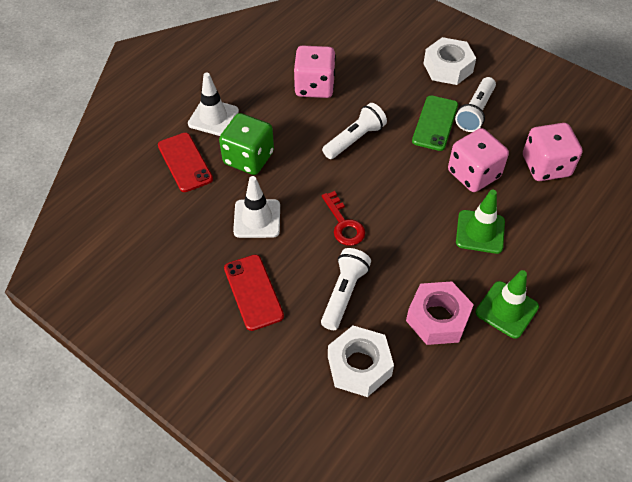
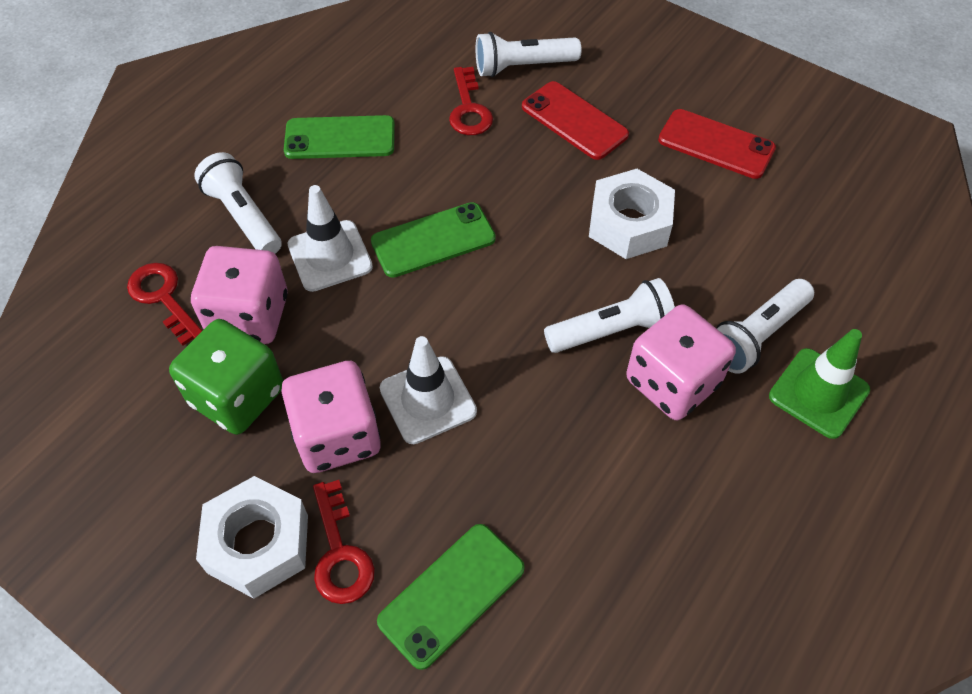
green phone: 1 -> 3
green traffic cone: 2 -> 1
pink nut: 1 -> 0
red key: 1 -> 3
white flashlight: 3 -> 4

